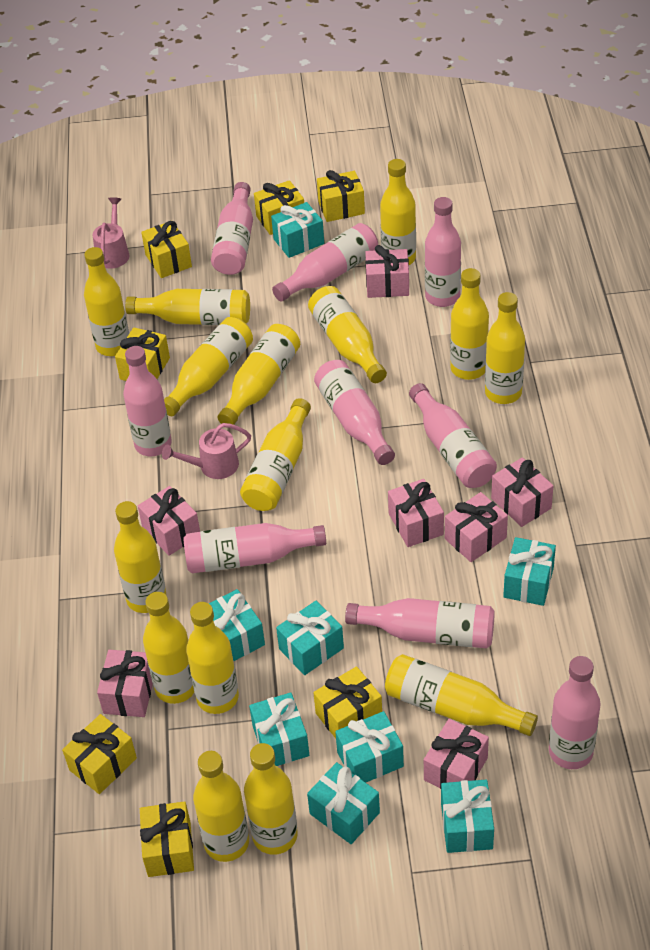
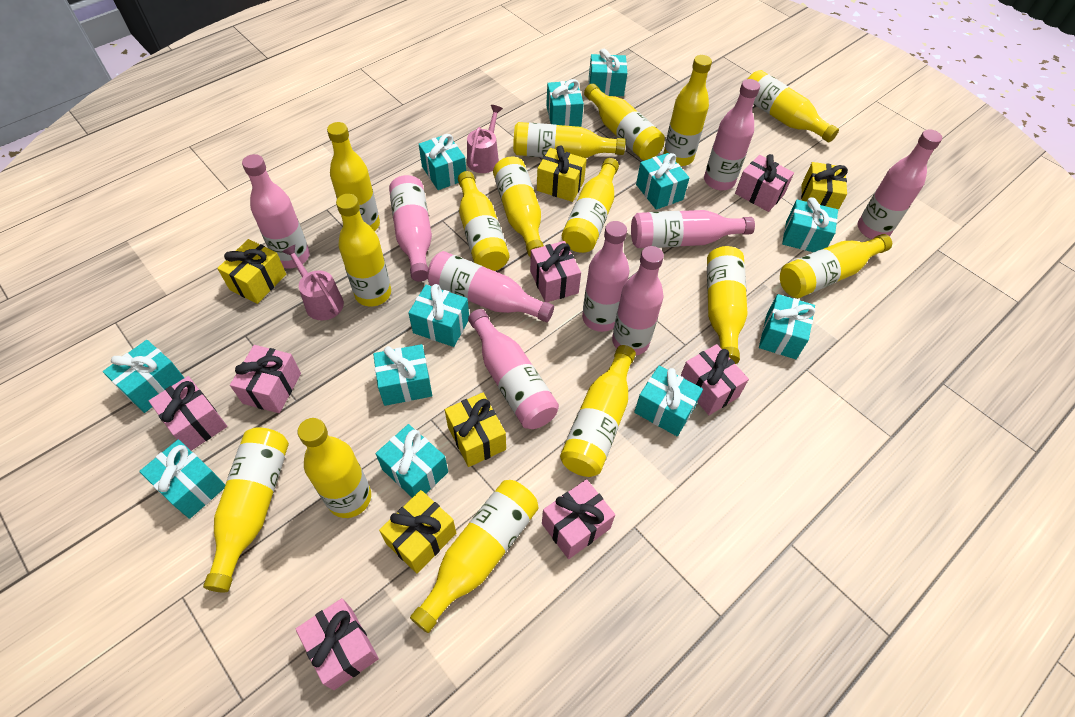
turquoise gift: 8 -> 12
yellow gift: 7 -> 5

